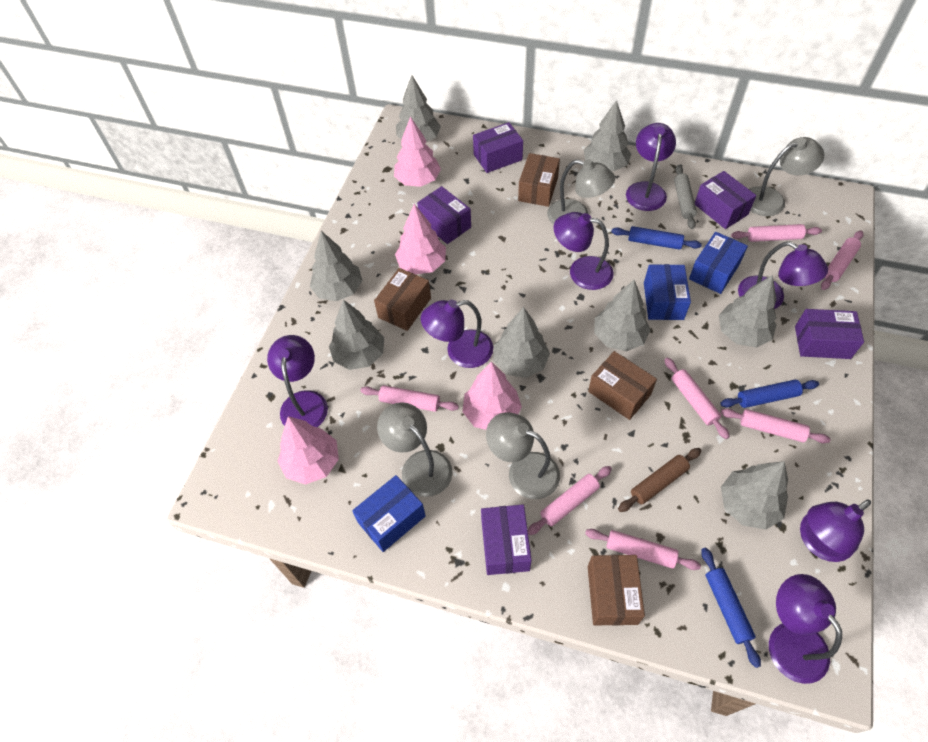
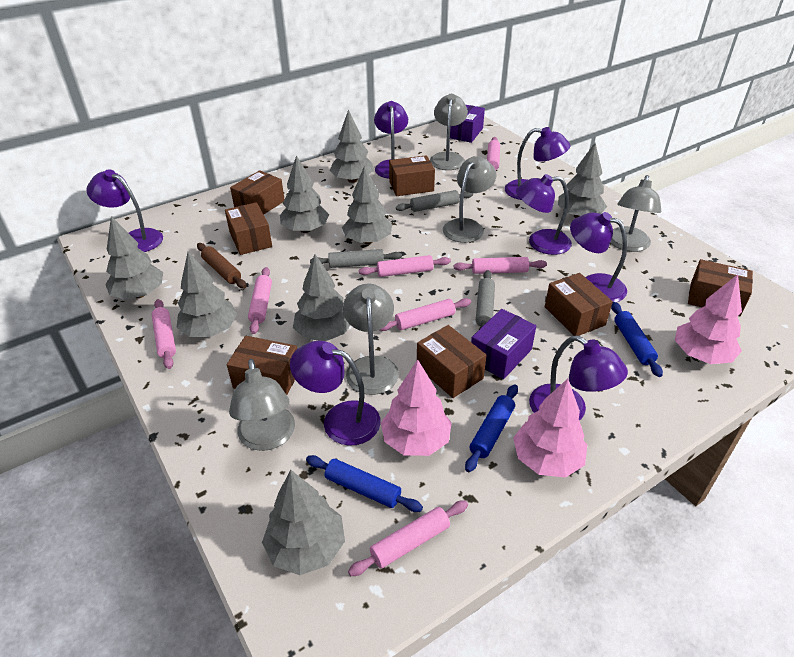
blue box: 3 -> 0
brown box: 4 -> 7
grey lamp: 4 -> 5
grey rolling pin: 1 -> 3
pink tree: 4 -> 3
purple box: 5 -> 2

